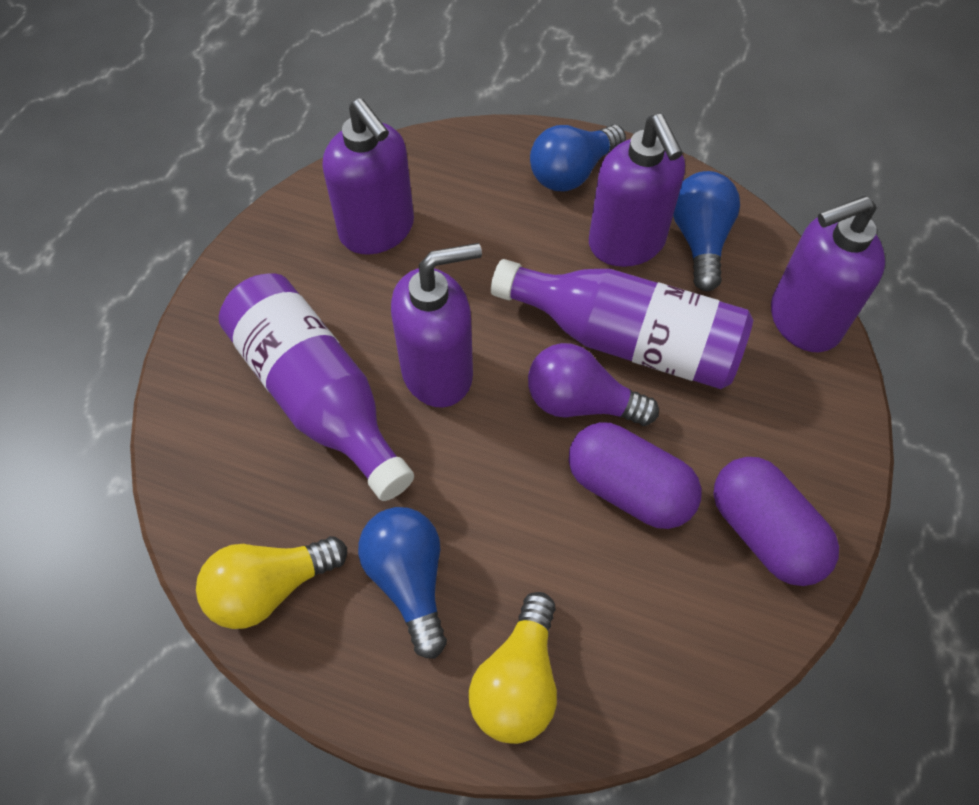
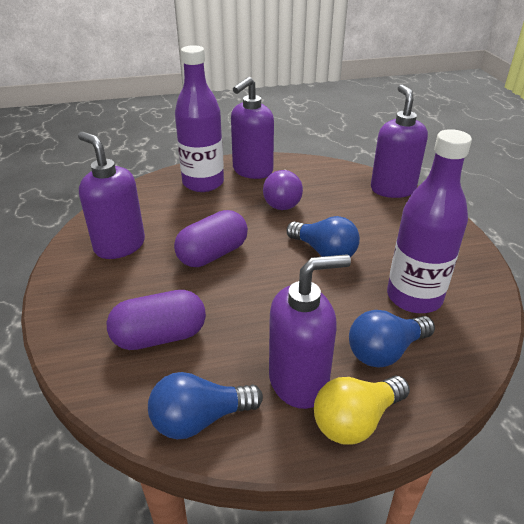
yellow light bulb: 2 -> 1

